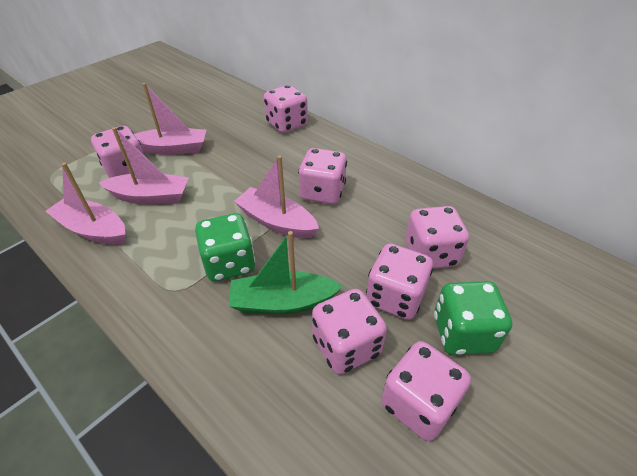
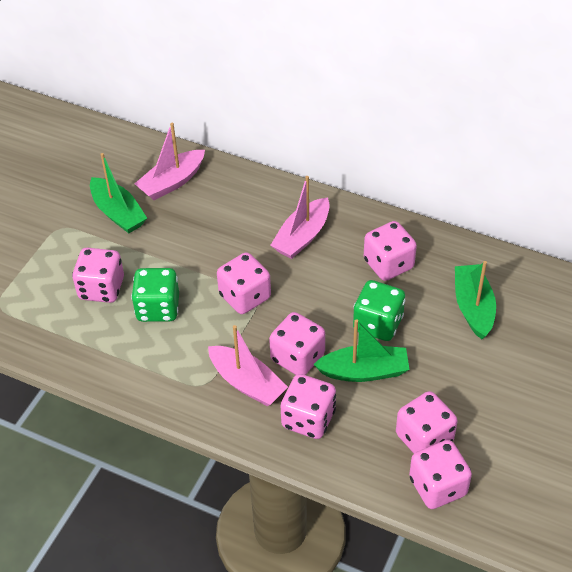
green boat: 1 -> 3
pink boat: 4 -> 3

